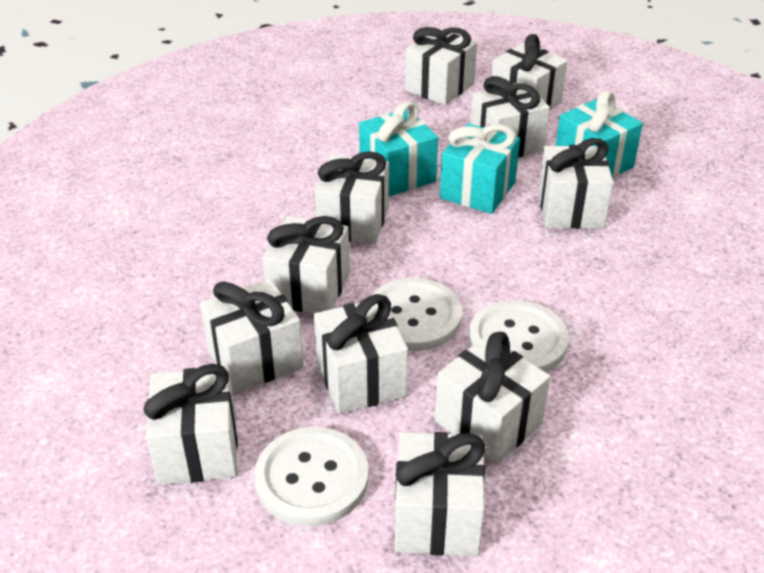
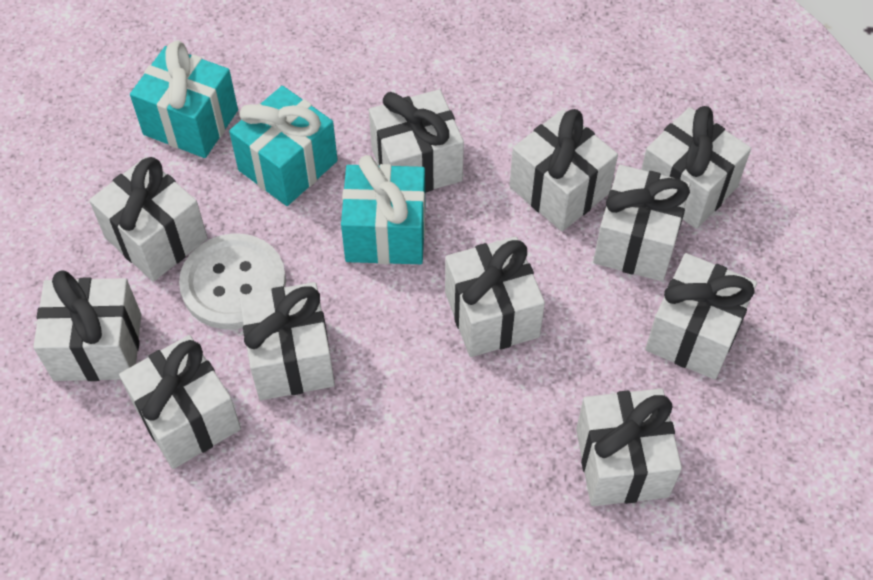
white button: 3 -> 1

